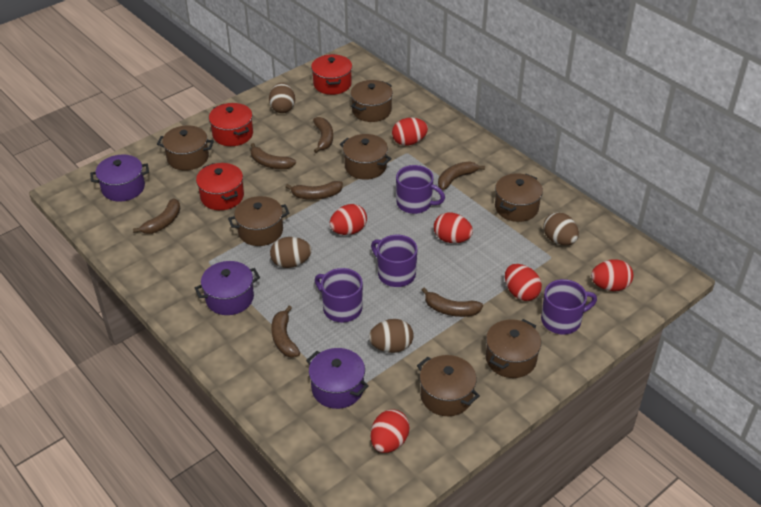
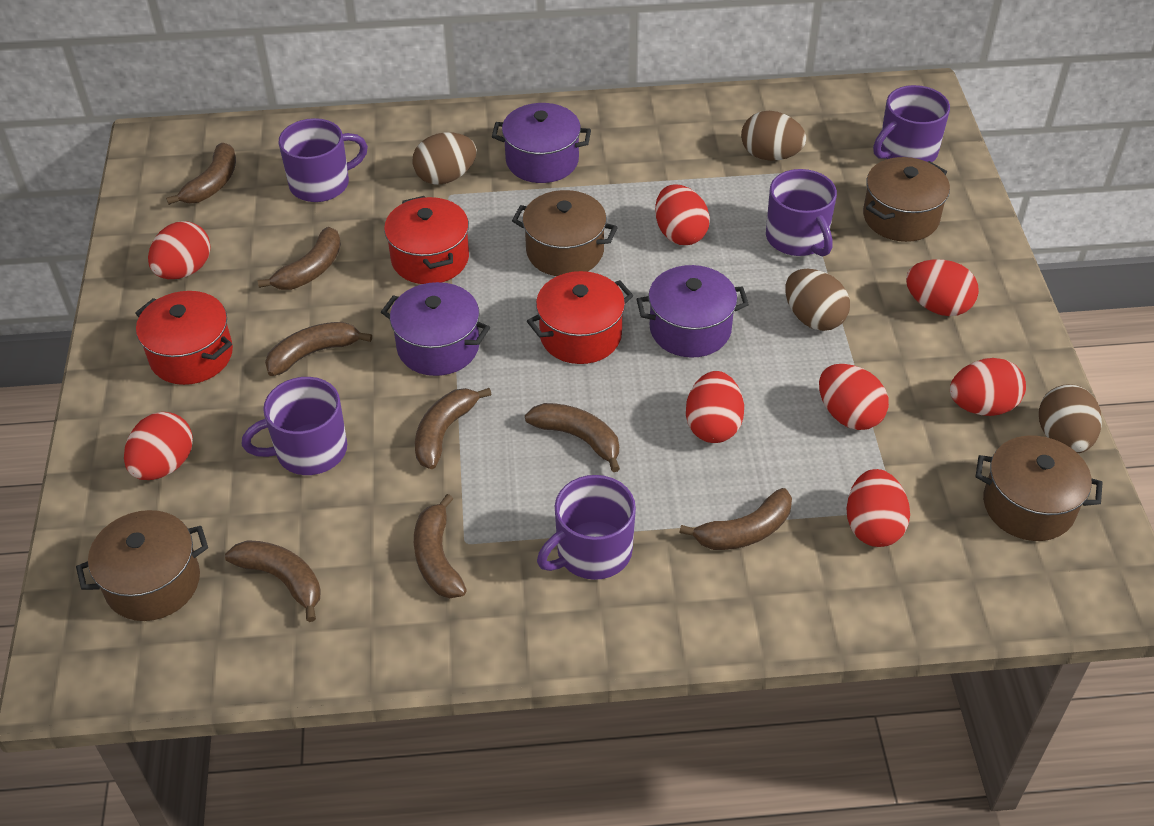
brown banana: 7 -> 8
brown pot: 7 -> 4
purple mug: 4 -> 5
red egg: 6 -> 8

